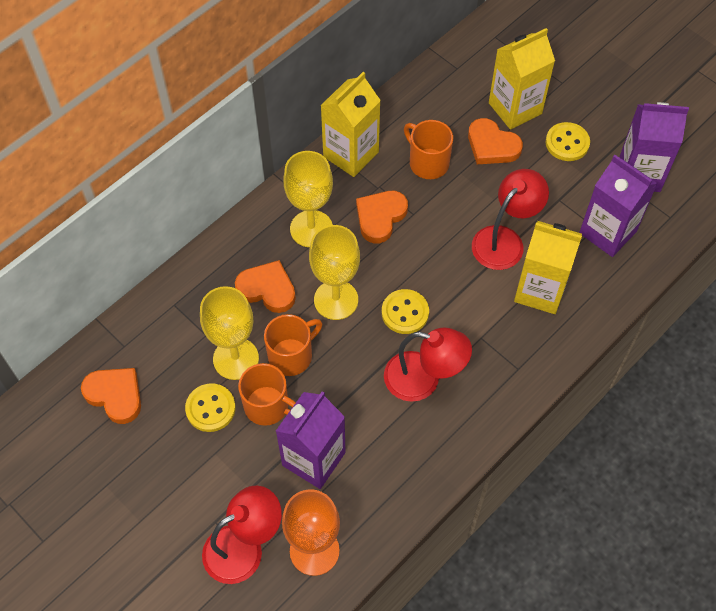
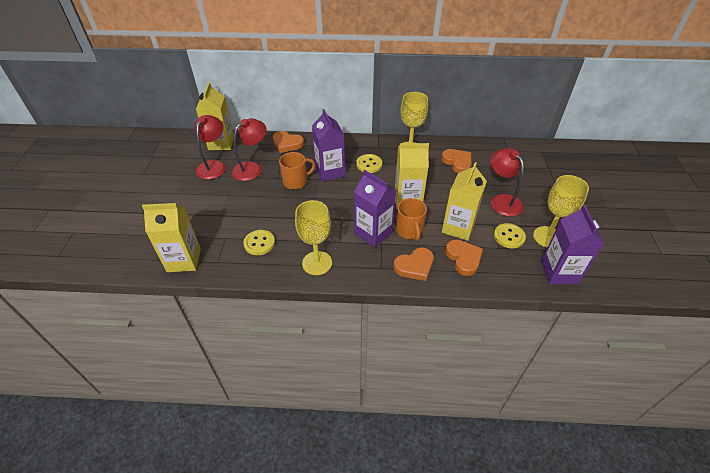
orange goblet: 1 -> 0
orange mug: 3 -> 2
yellow carton: 3 -> 4

